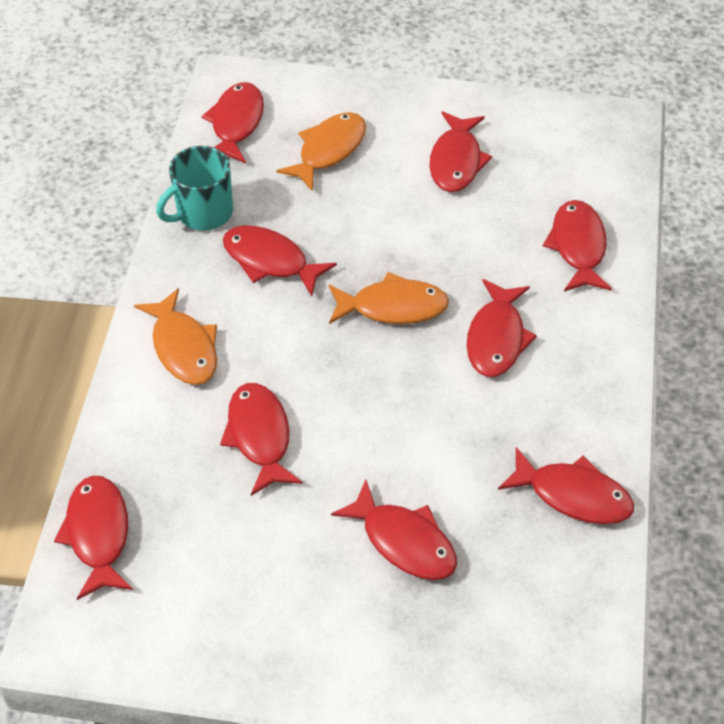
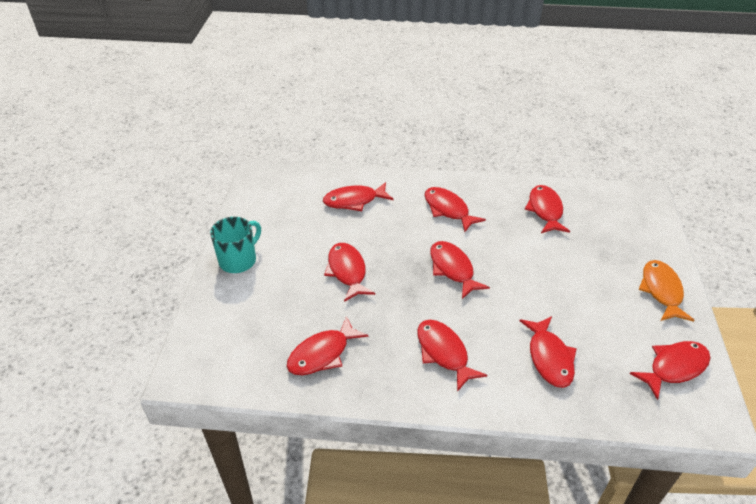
orange fish: 3 -> 1

